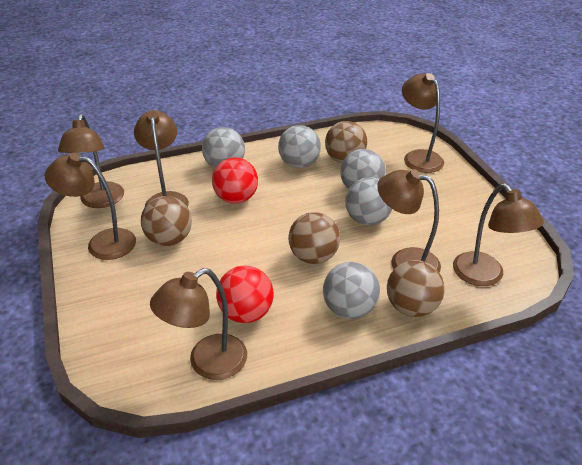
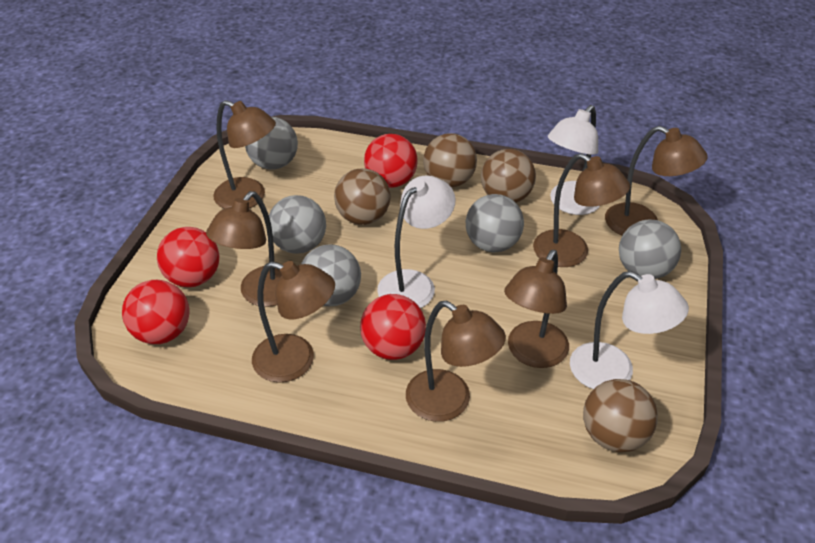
red ball: 2 -> 4
white lamp: 0 -> 3

